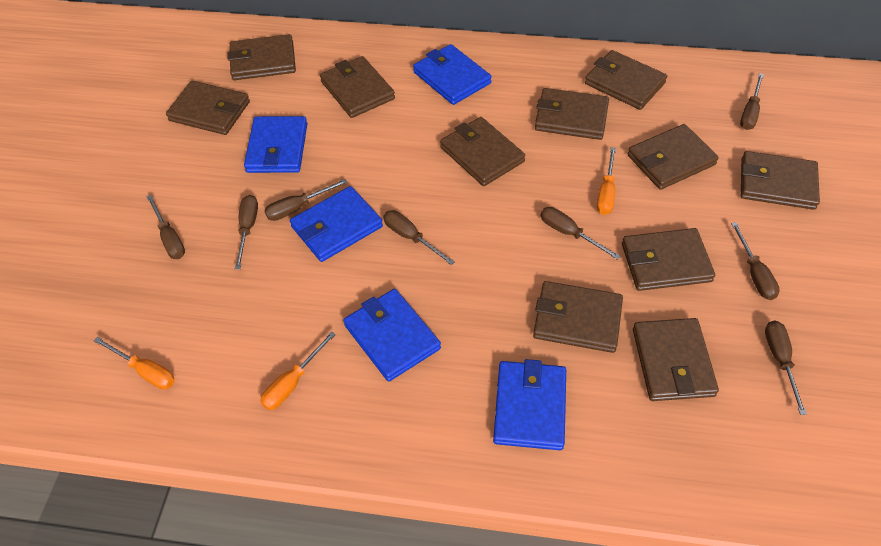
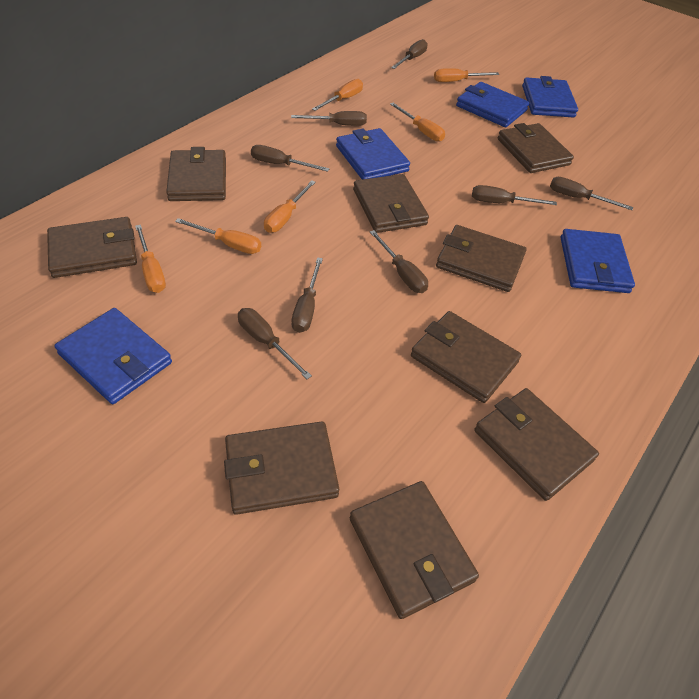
brown wallet: 11 -> 9
orange screwdriver: 3 -> 6

